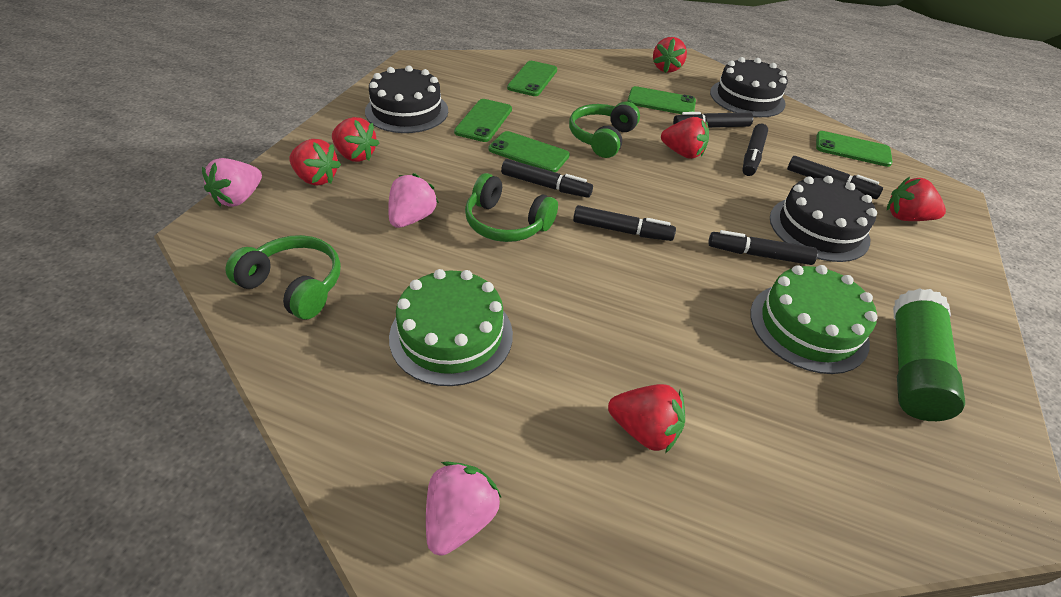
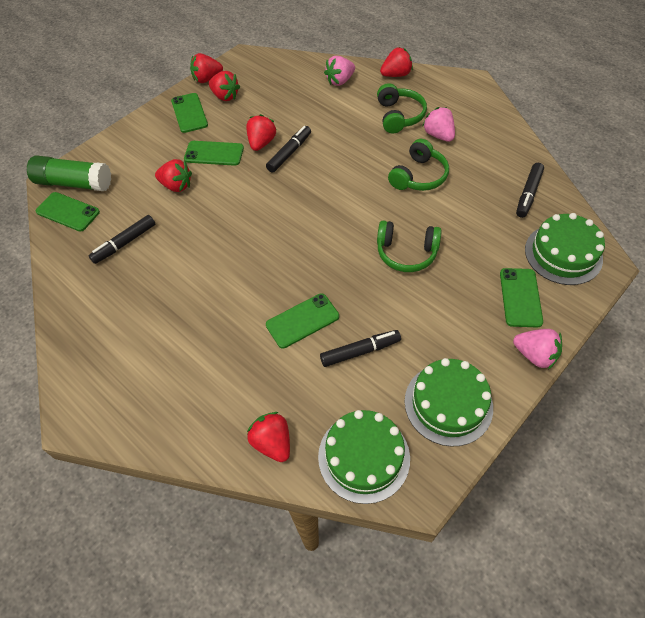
black cake: 3 -> 0
black marker: 6 -> 4
green cake: 2 -> 3

